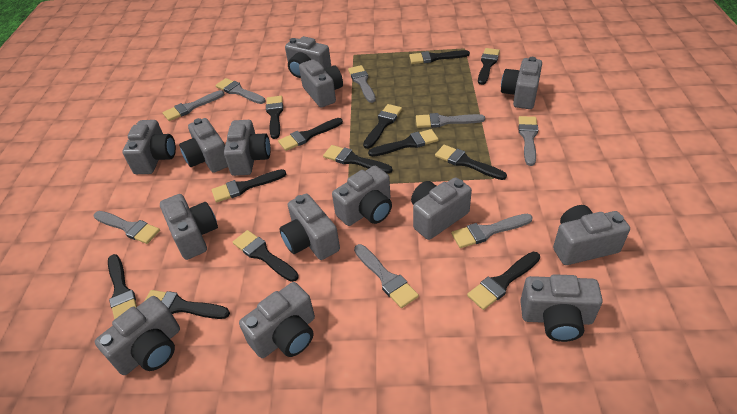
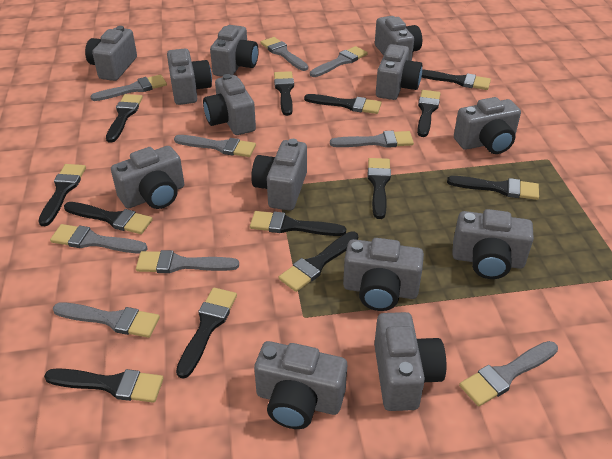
grey brush: 8 -> 9
grey camera: 14 -> 13

